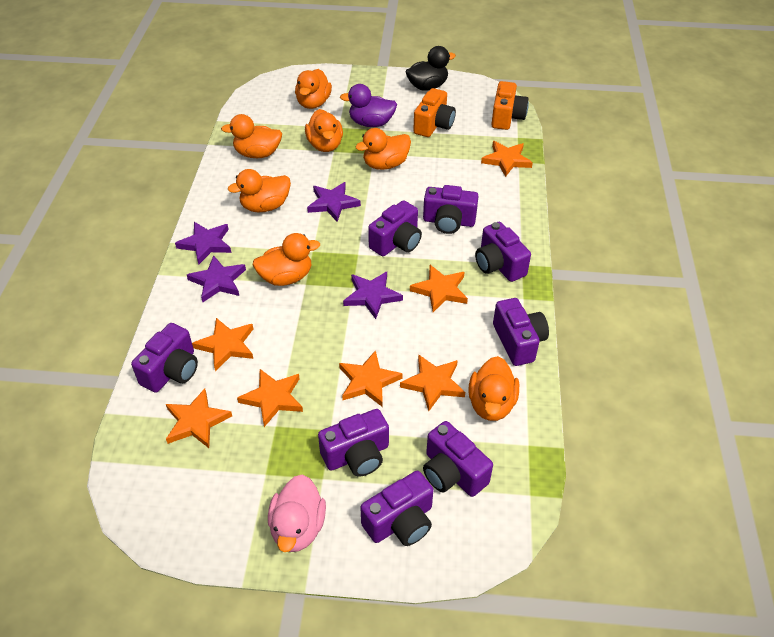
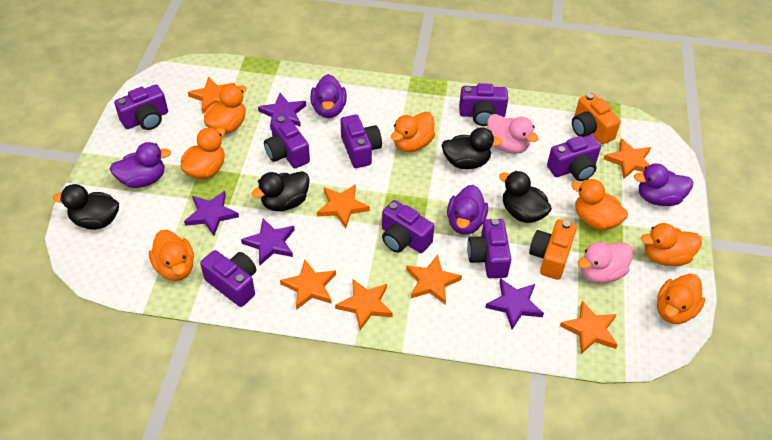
black duck: 1 -> 4
pink duck: 1 -> 2
purple duck: 1 -> 4

